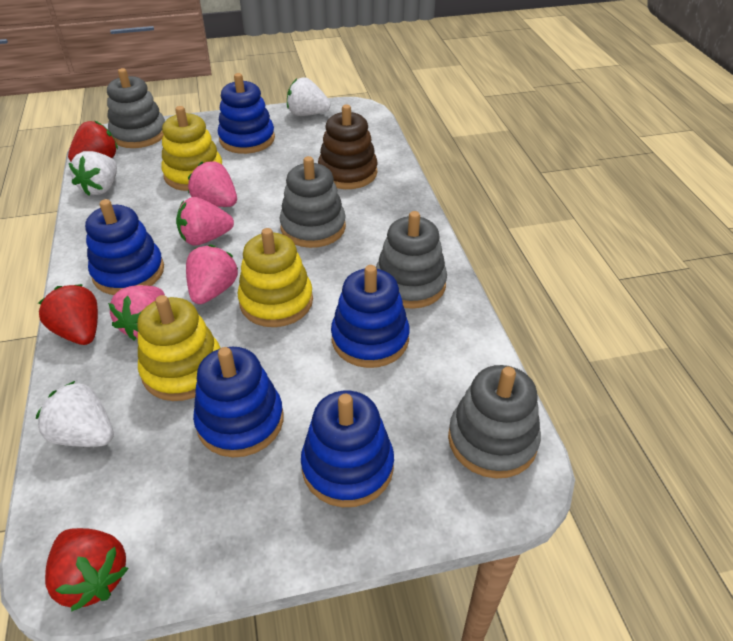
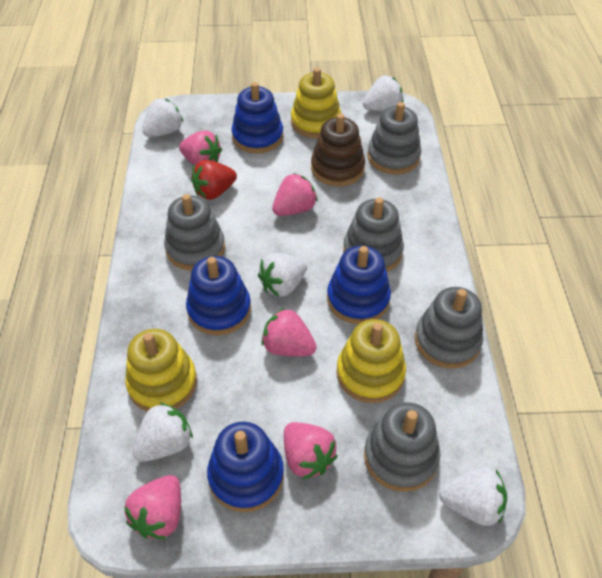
blue stacking toy: 5 -> 4
grey stacking toy: 4 -> 5
pink strawberry: 4 -> 5
red strawberry: 3 -> 1
white strawberry: 3 -> 5

